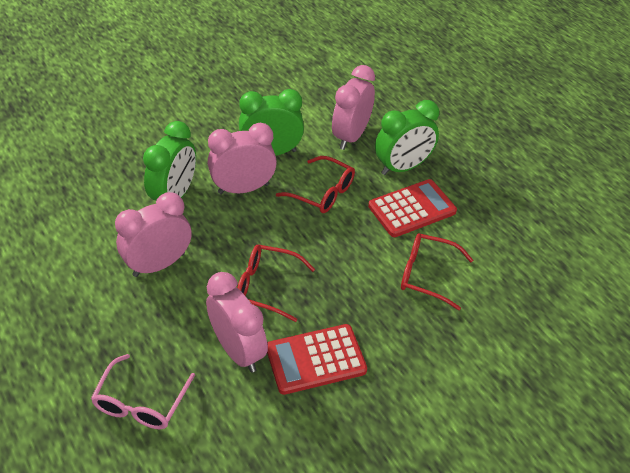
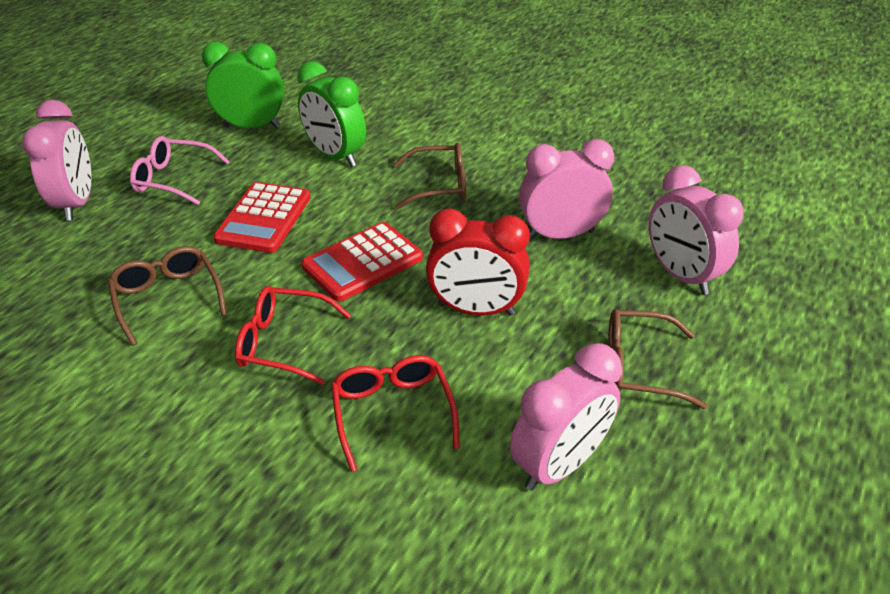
brown glasses: 0 -> 3
green clock: 3 -> 2
red clock: 0 -> 1
red glasses: 3 -> 2

